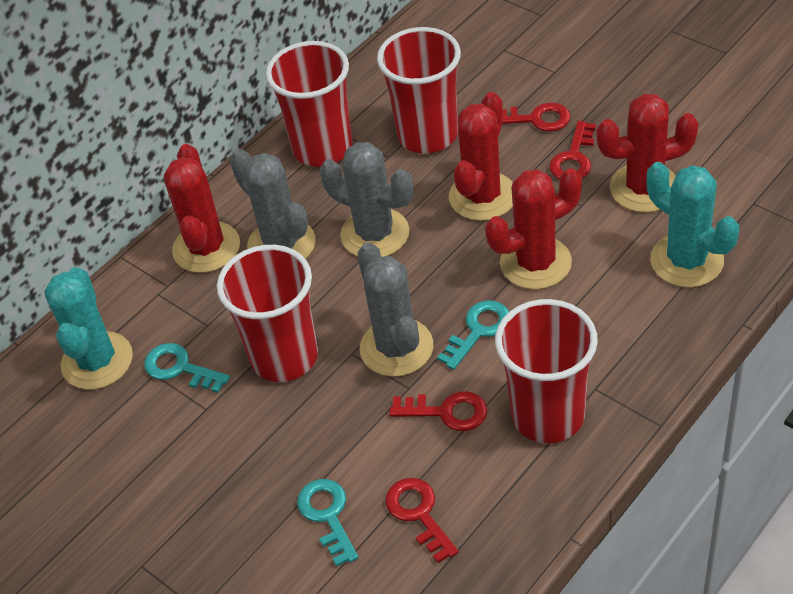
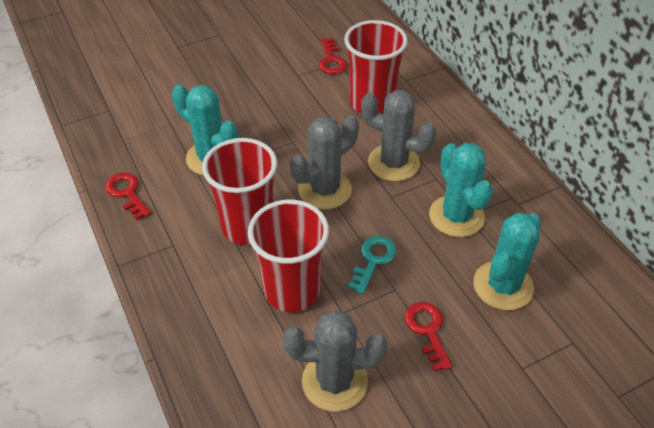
red cactus: 4 -> 0
red cup: 4 -> 3
red key: 4 -> 3
turquoise cactus: 2 -> 3
turquoise key: 3 -> 1

